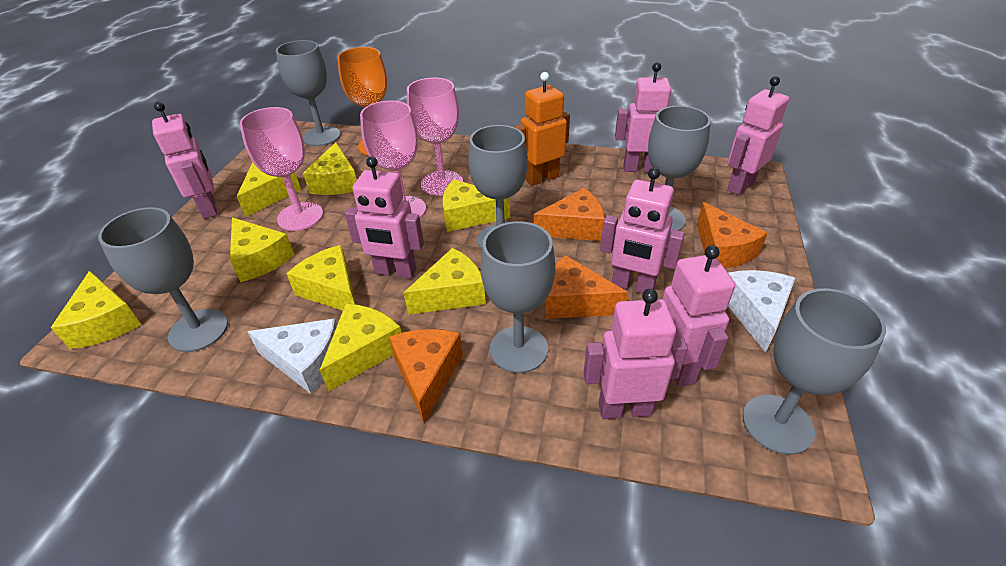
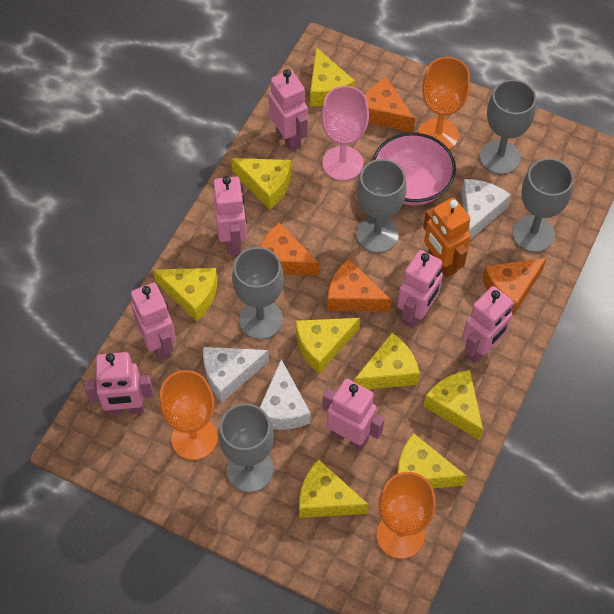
grey goblet: 6 -> 5
orange goblet: 1 -> 3
pink bowl: 0 -> 1
pink goblet: 3 -> 1
white cheese: 2 -> 3

